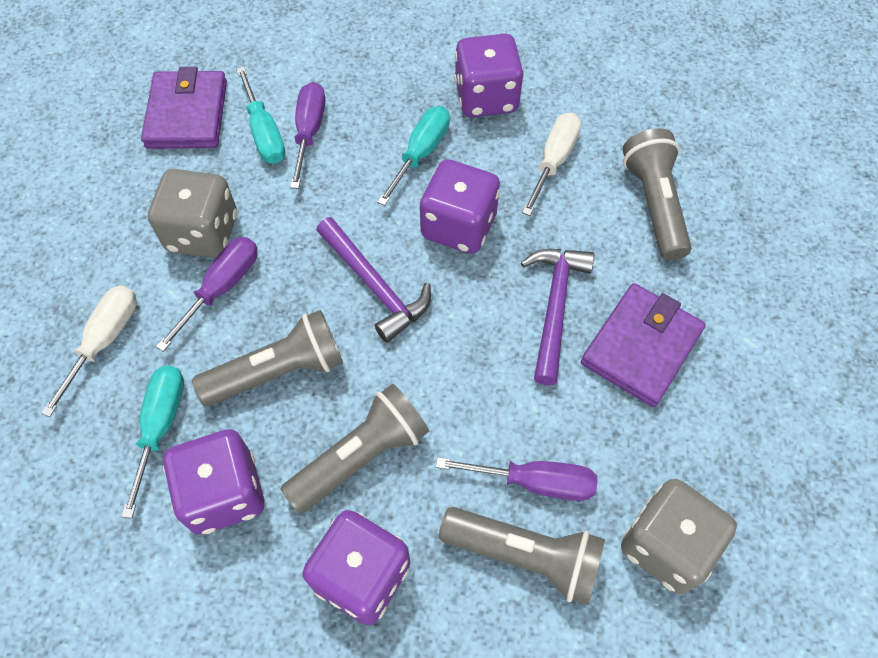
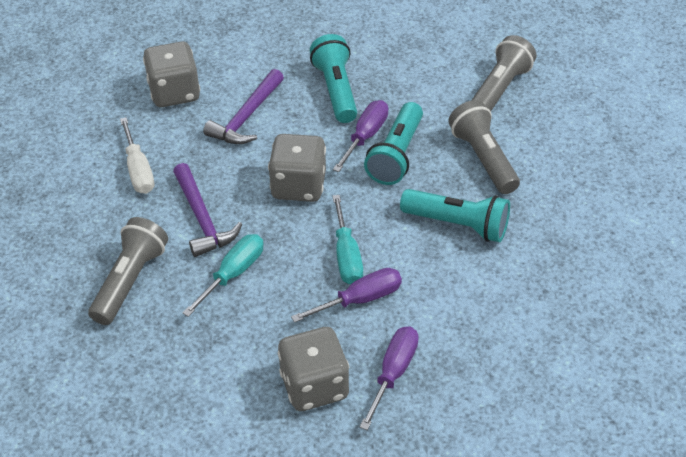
grey dice: 2 -> 3
grey flashlight: 4 -> 3
purple dice: 4 -> 0
purple wallet: 2 -> 0
turquoise flashlight: 0 -> 3
turquoise screwdriver: 3 -> 2
white screwdriver: 2 -> 1

